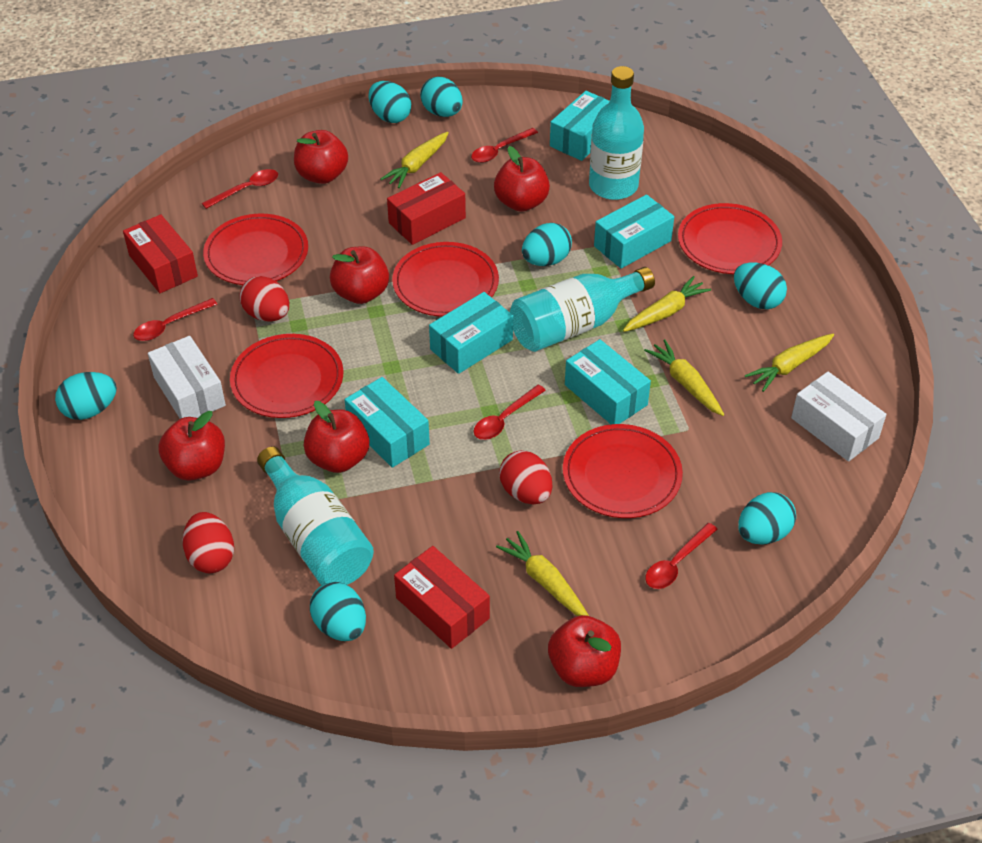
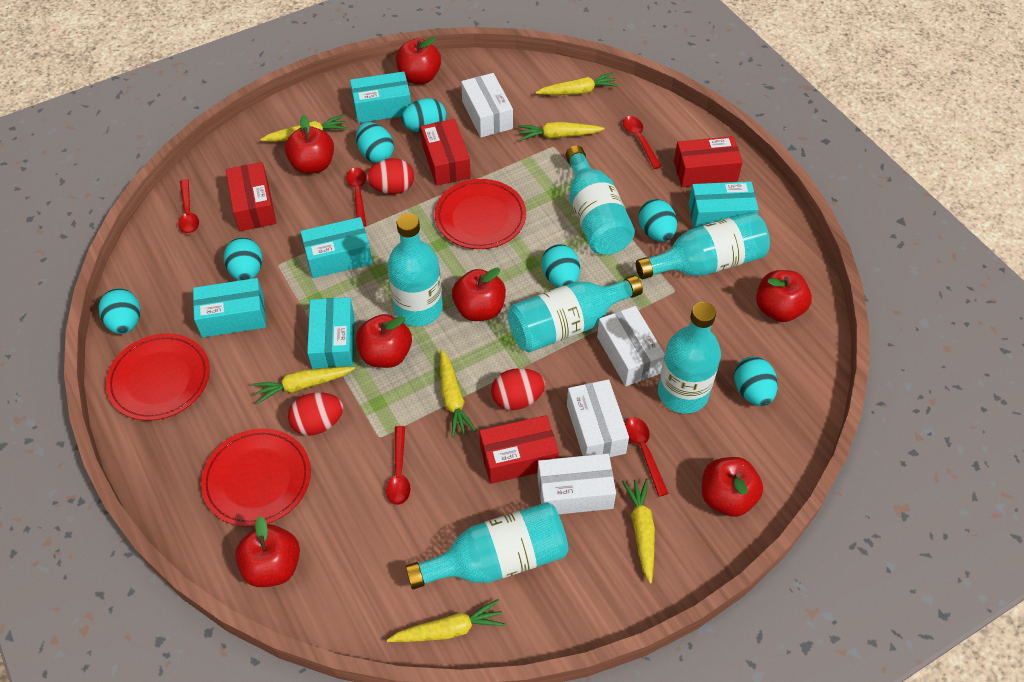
red apple: 6 -> 7
red box: 3 -> 4
red plate: 5 -> 3
turquoise bottle: 3 -> 6
white box: 2 -> 4
yellow carrot: 5 -> 7

